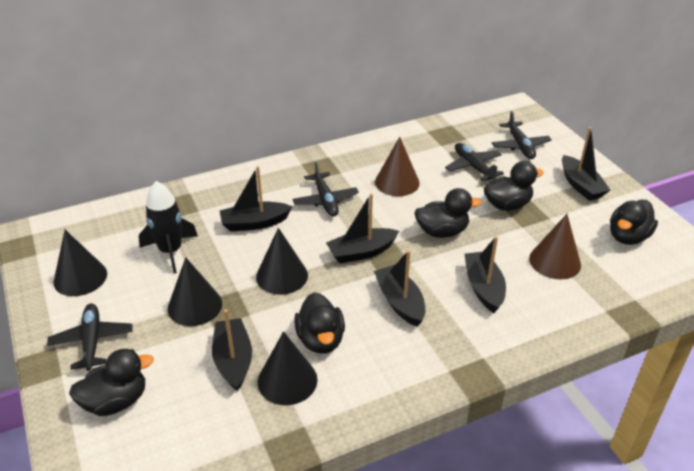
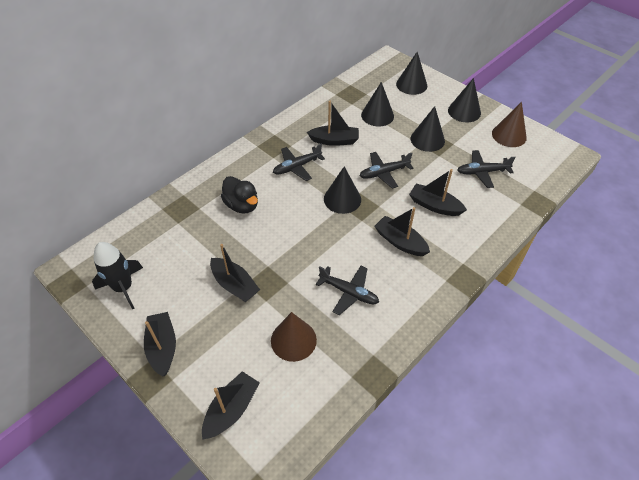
black cone: 4 -> 5
black duck: 5 -> 1

